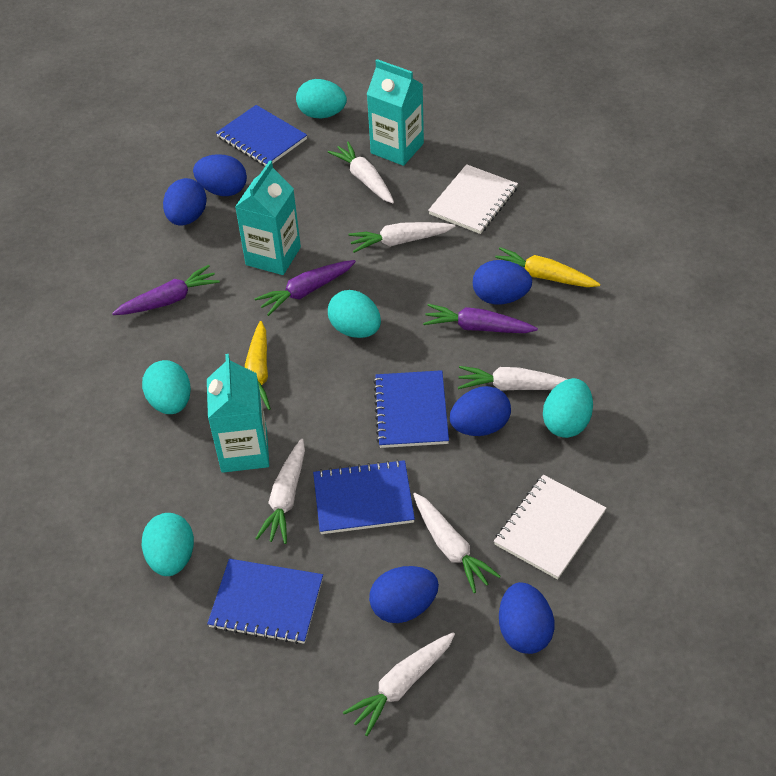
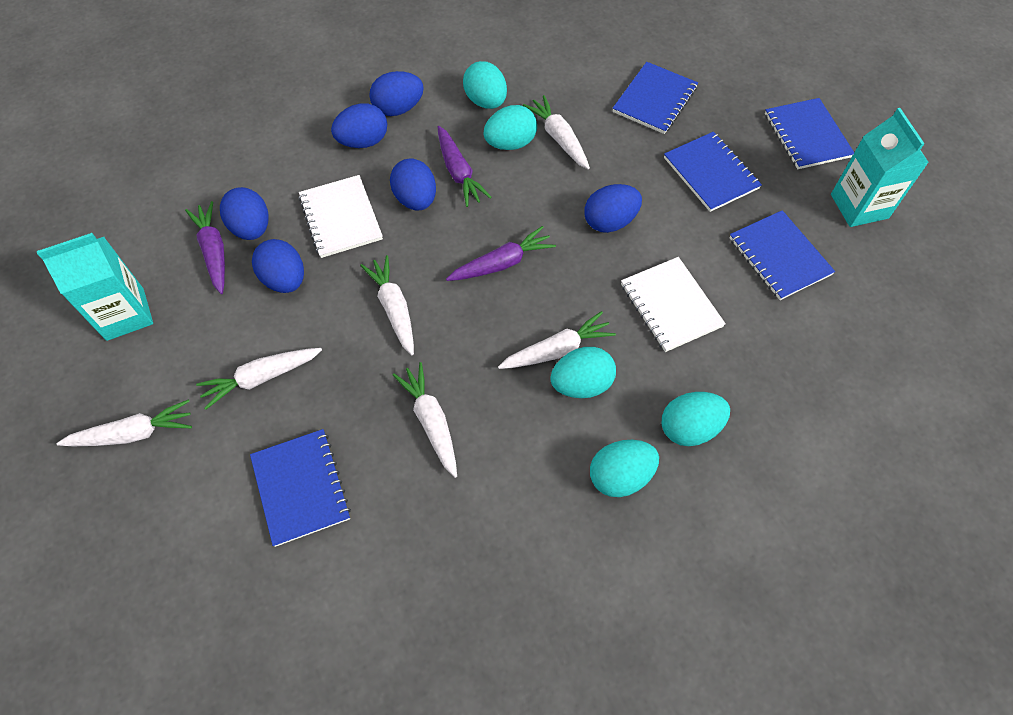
blue notebook: 4 -> 5
turquoise carton: 3 -> 2
yellow carrot: 2 -> 0

